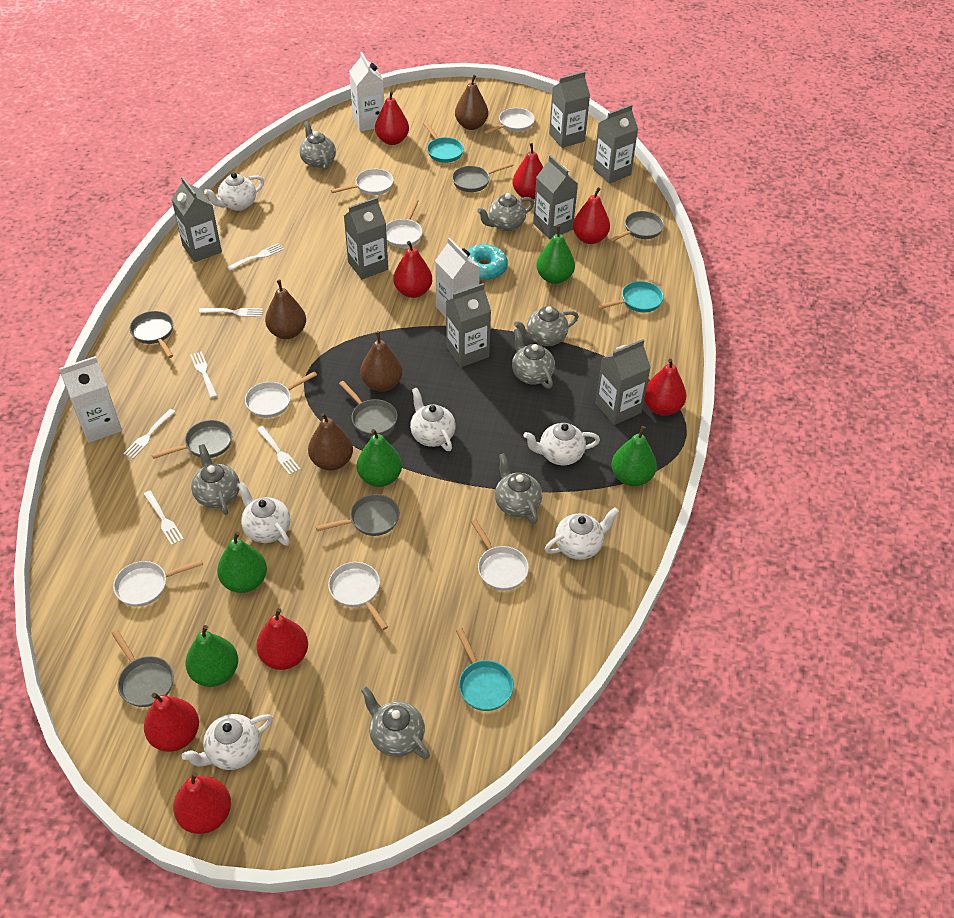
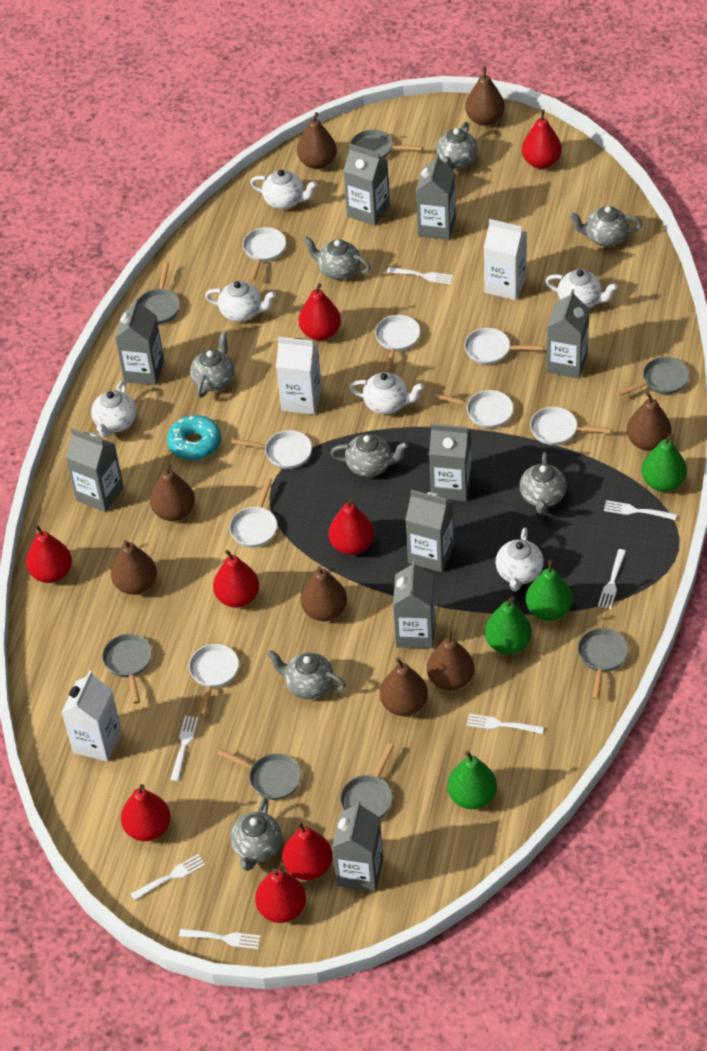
brown pear: 4 -> 8
green pear: 5 -> 4
grey carton: 7 -> 9
grey teapot: 7 -> 8
turquoise pan: 3 -> 0
white fork: 6 -> 7
white pan: 7 -> 8

